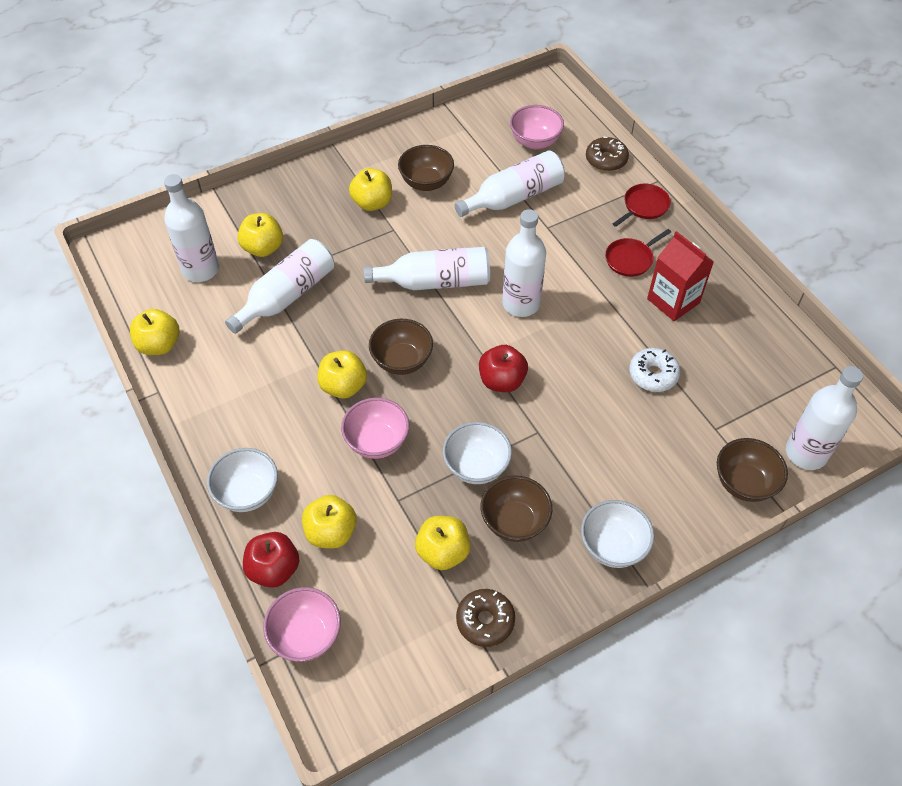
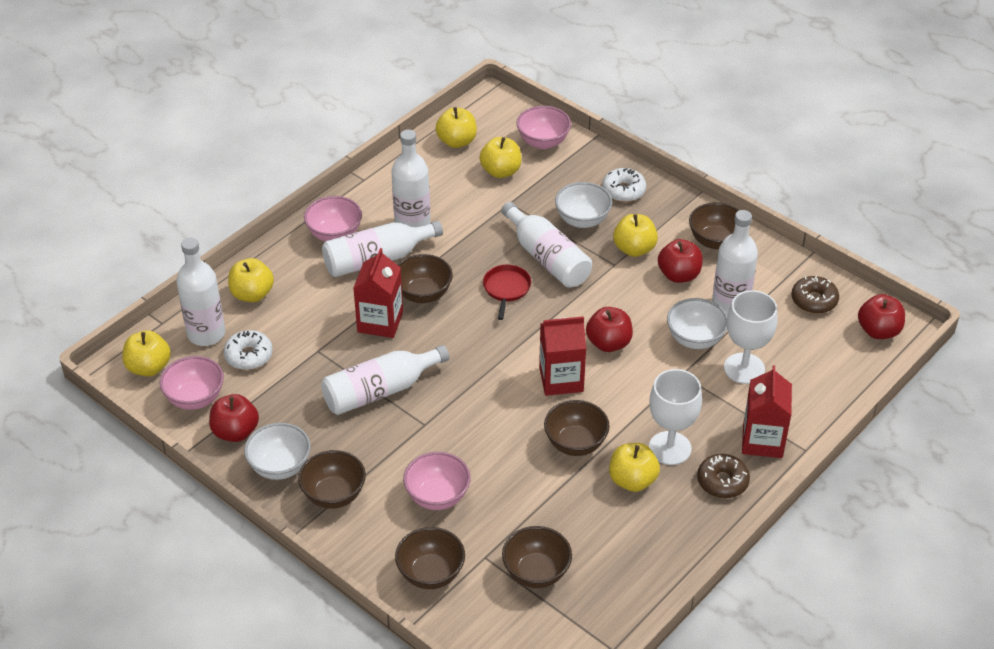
brown bowl: 4 -> 6
pink bowl: 3 -> 4
red apple: 2 -> 4
red carton: 1 -> 3
red pan: 2 -> 1
white donut: 1 -> 2
white goblet: 0 -> 2

